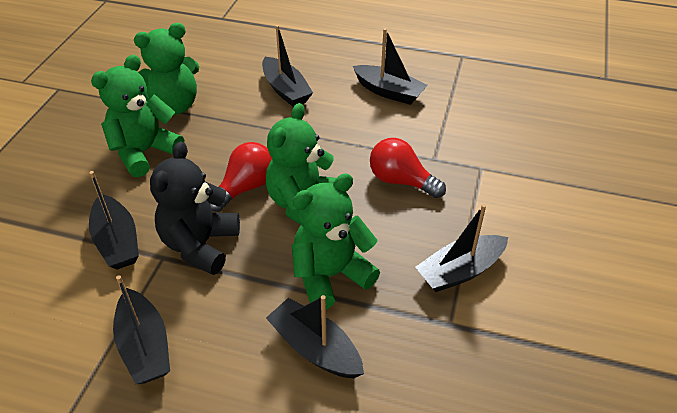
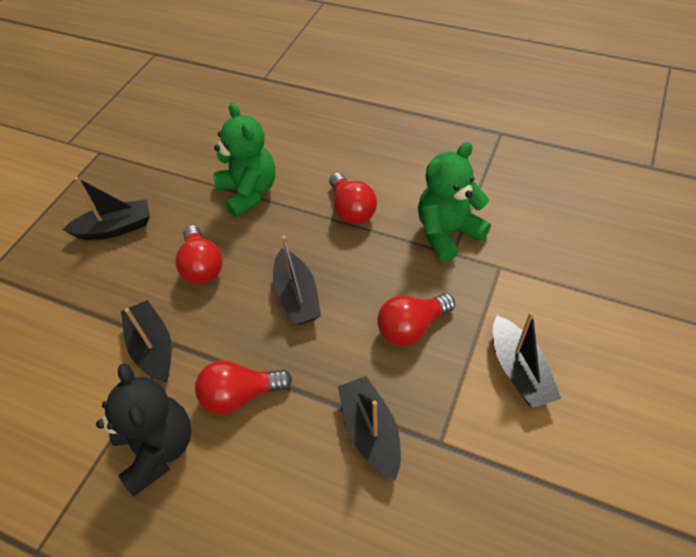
black boat: 6 -> 5
green teddy bear: 4 -> 2
red light bulb: 2 -> 4

